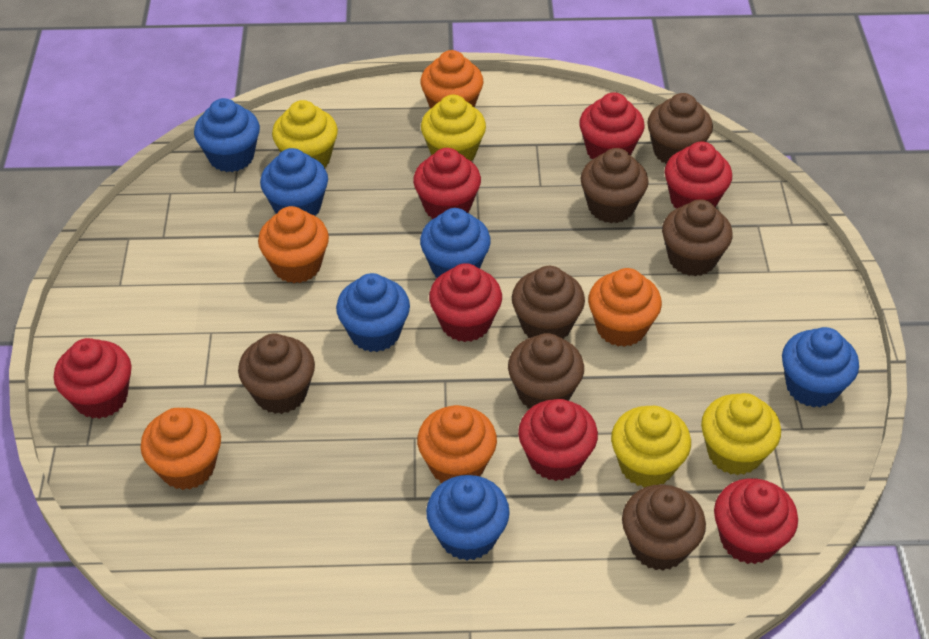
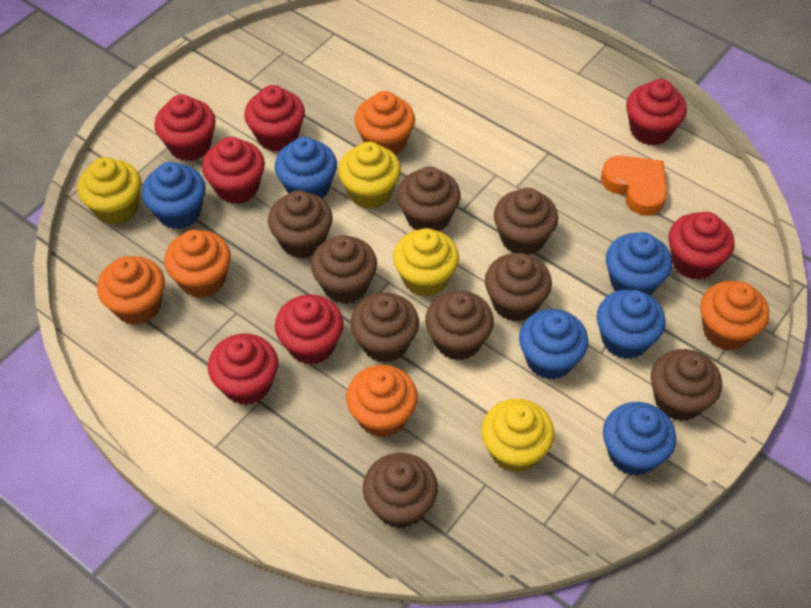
brown cupcake: 7 -> 9
orange heart: 0 -> 1

